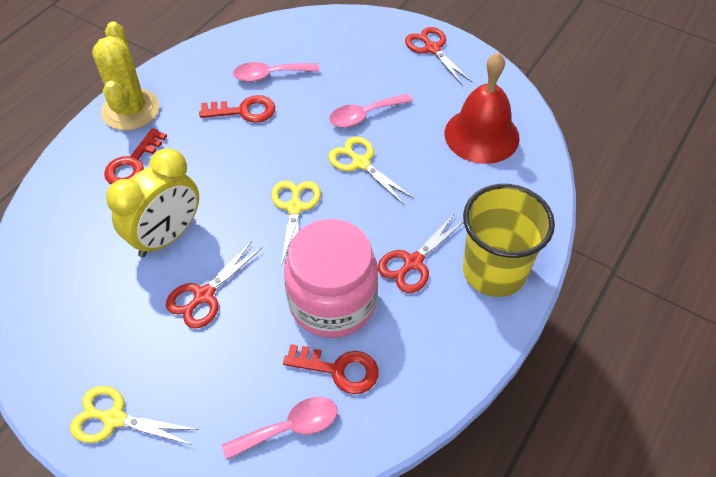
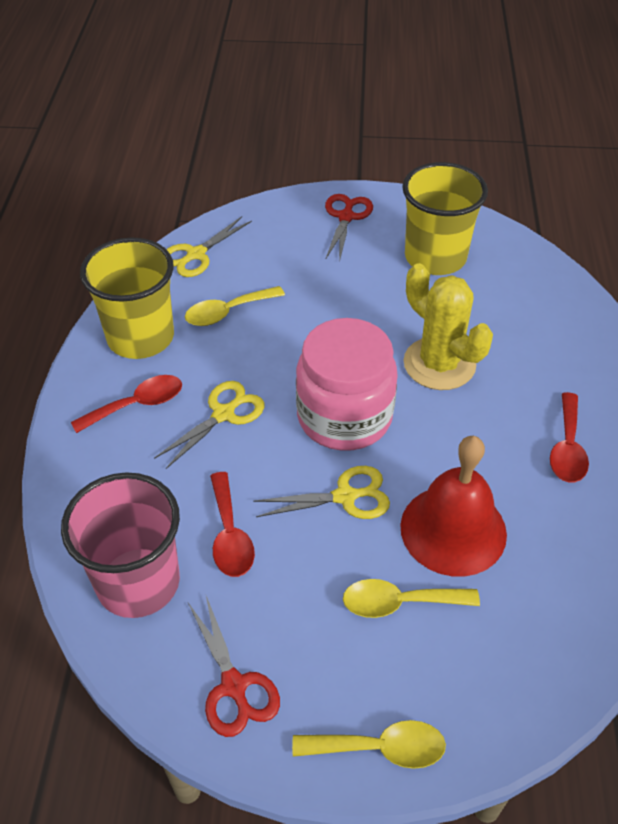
pink cup: 0 -> 1
pink spoon: 3 -> 0
red key: 3 -> 0
red scissors: 3 -> 2
red spoon: 0 -> 3
yellow clock: 1 -> 0
yellow cup: 1 -> 2
yellow spoon: 0 -> 3

